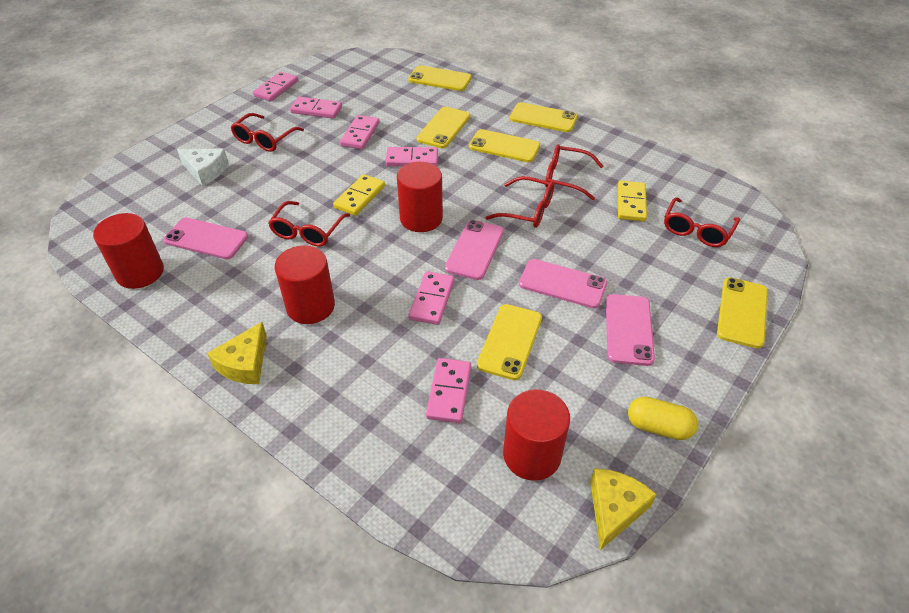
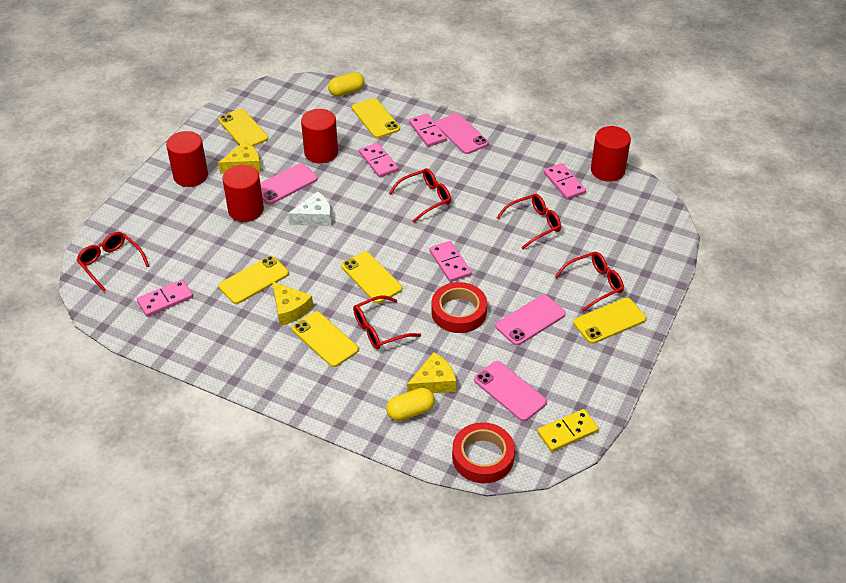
pink domino: 6 -> 5
red tape: 0 -> 2
yellow capsule: 1 -> 2
yellow cheese: 2 -> 3
yellow domino: 2 -> 1

